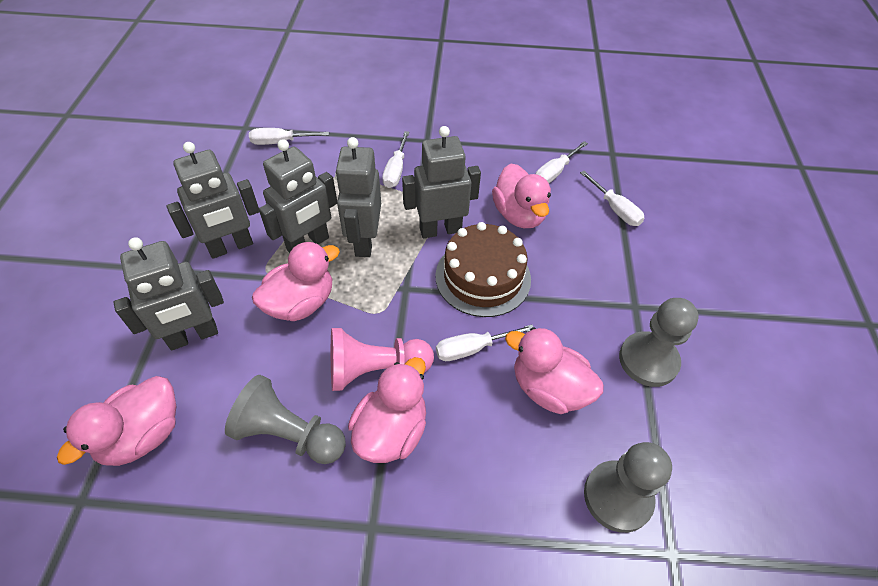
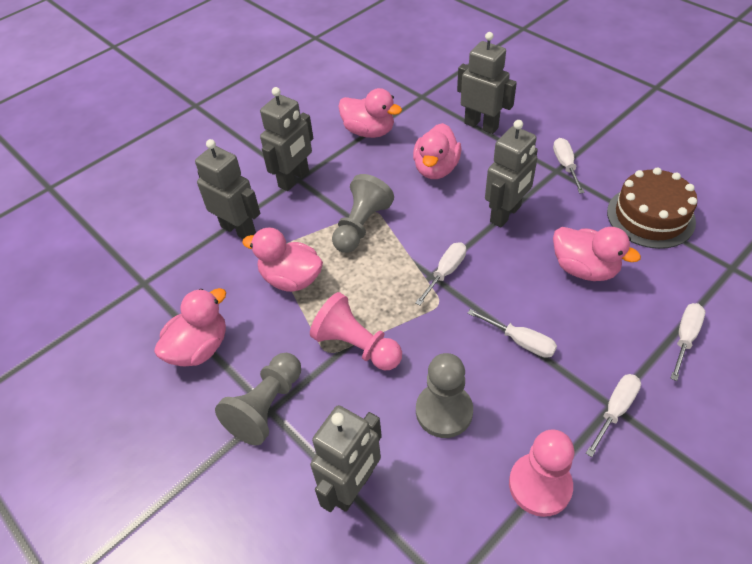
pink pawn: 1 -> 2

